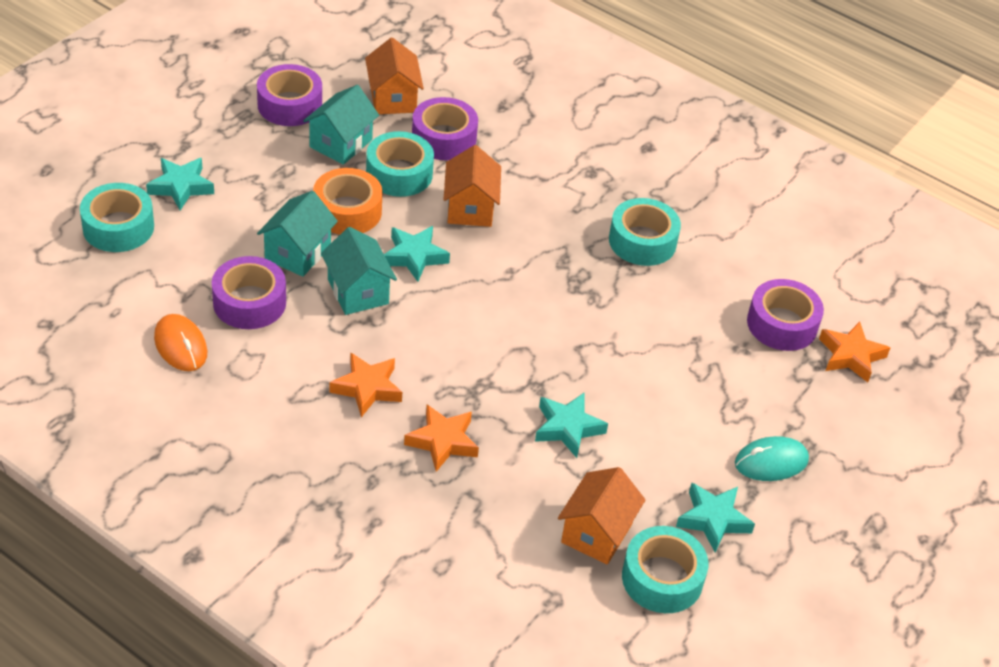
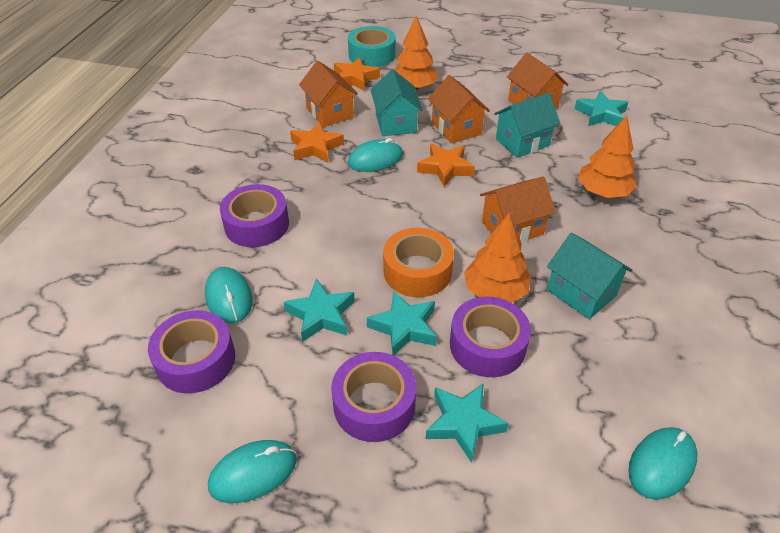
orange house: 3 -> 4
orange mouse: 1 -> 0
orange tree: 0 -> 3
turquoise mouse: 1 -> 4
turquoise tape: 4 -> 1

